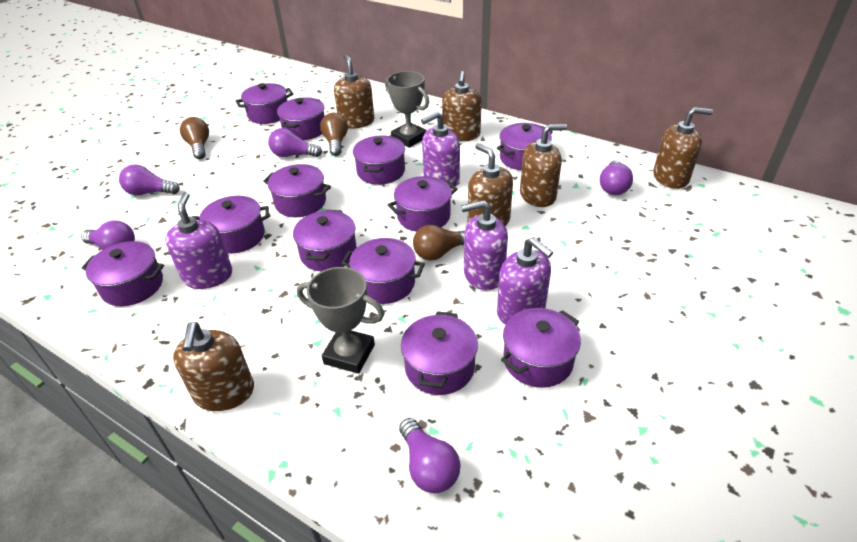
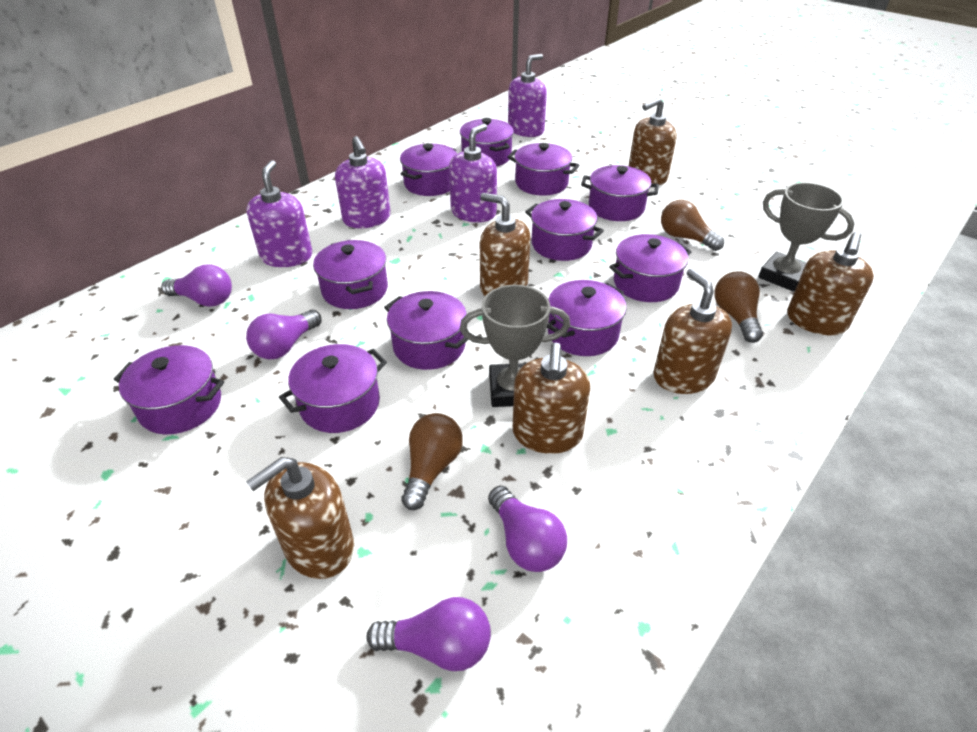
purple light bulb: 5 -> 4
purple pot: 12 -> 11

